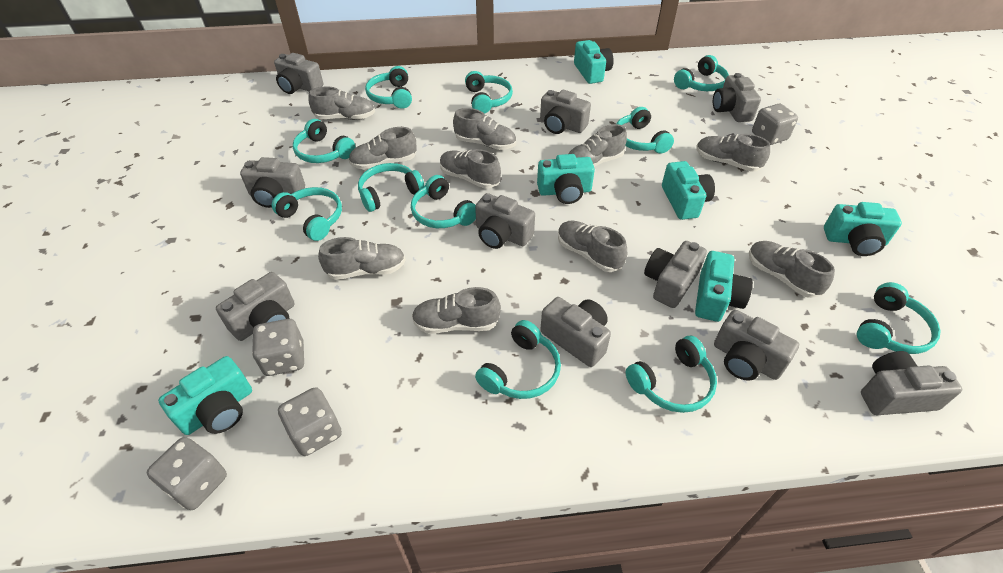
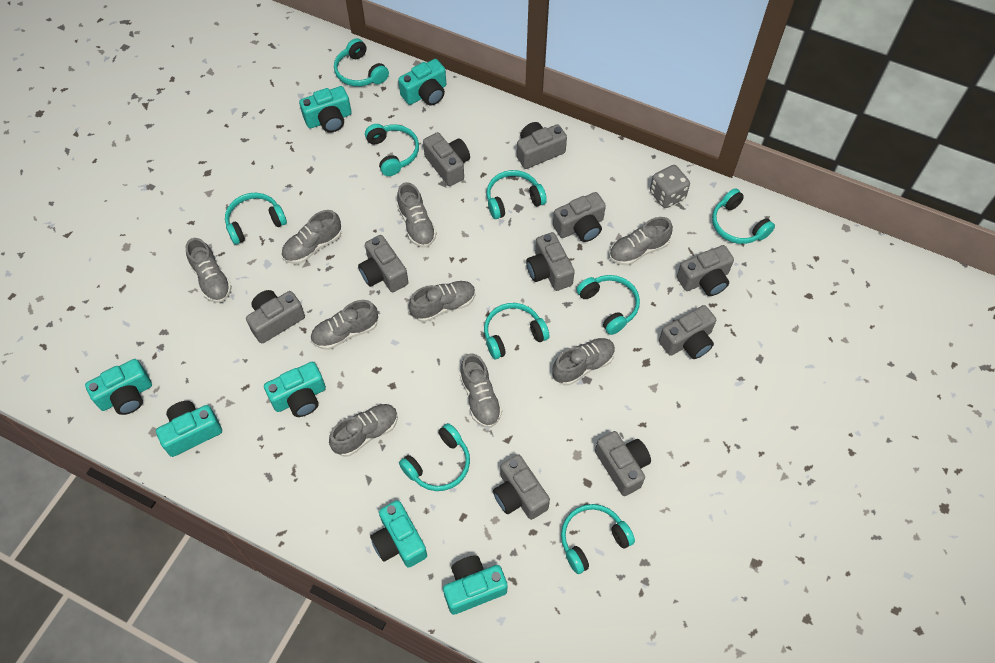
grey dice: 4 -> 1
grey shoe: 10 -> 9
turquoise camera: 6 -> 7
turquoise headphones: 11 -> 9

